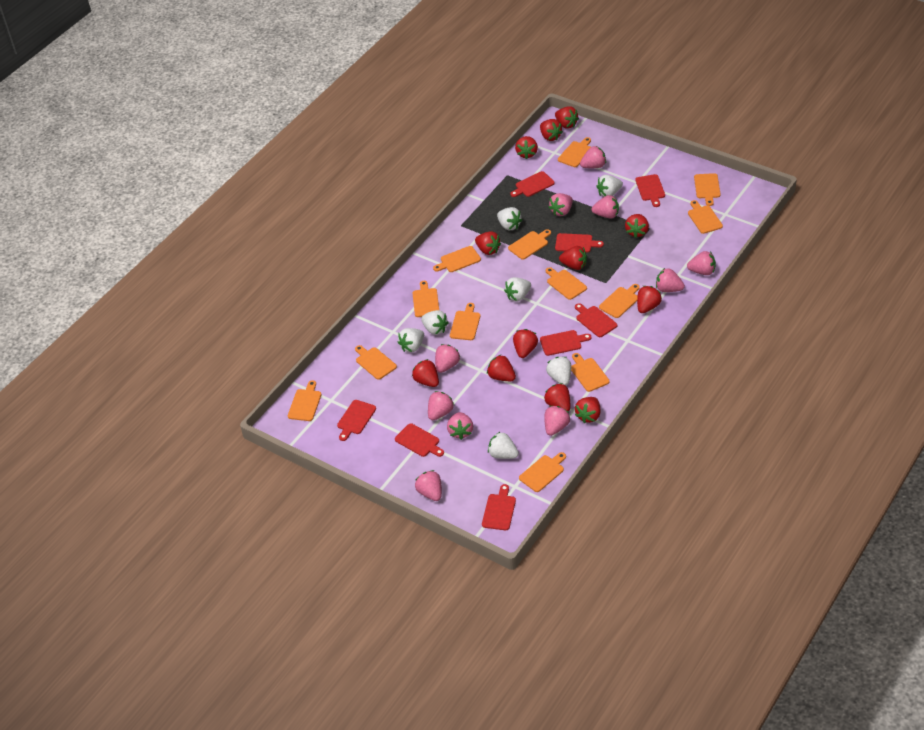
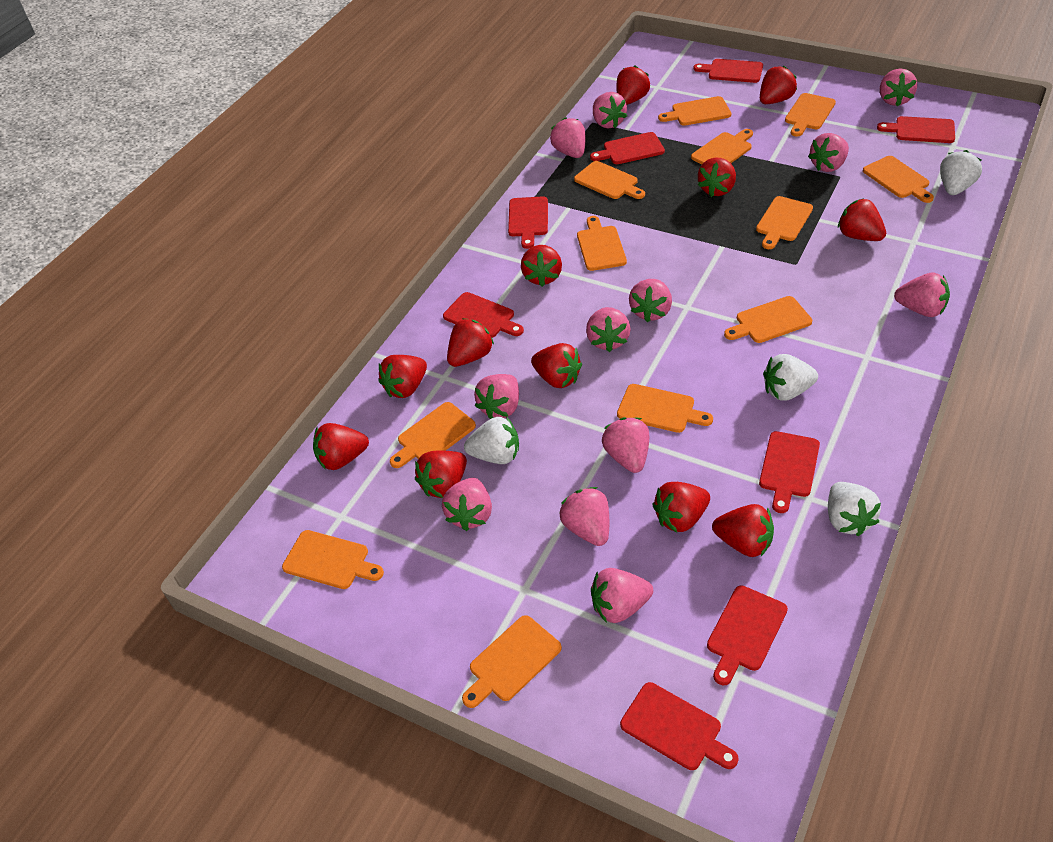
orange cutting board: 13 -> 12
pink strawberry: 10 -> 12
white strawberry: 7 -> 4

